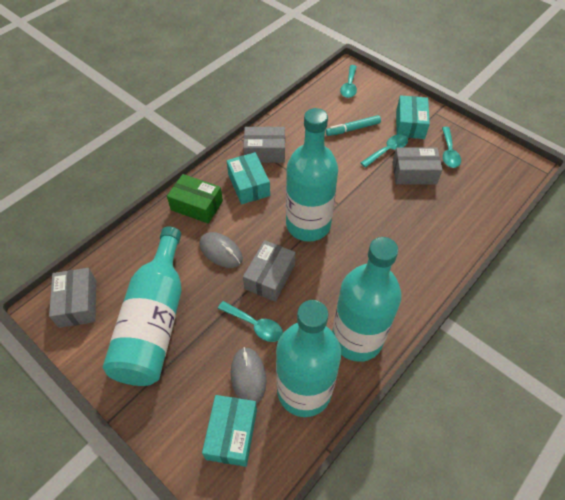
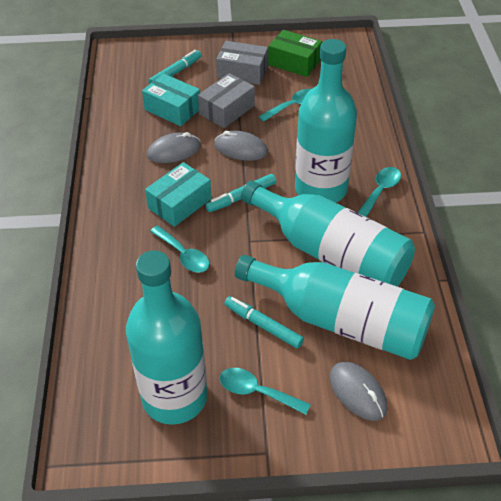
grey box: 4 -> 2
grey mouse: 2 -> 3
turquoise box: 3 -> 2
turquoise marker: 1 -> 3

